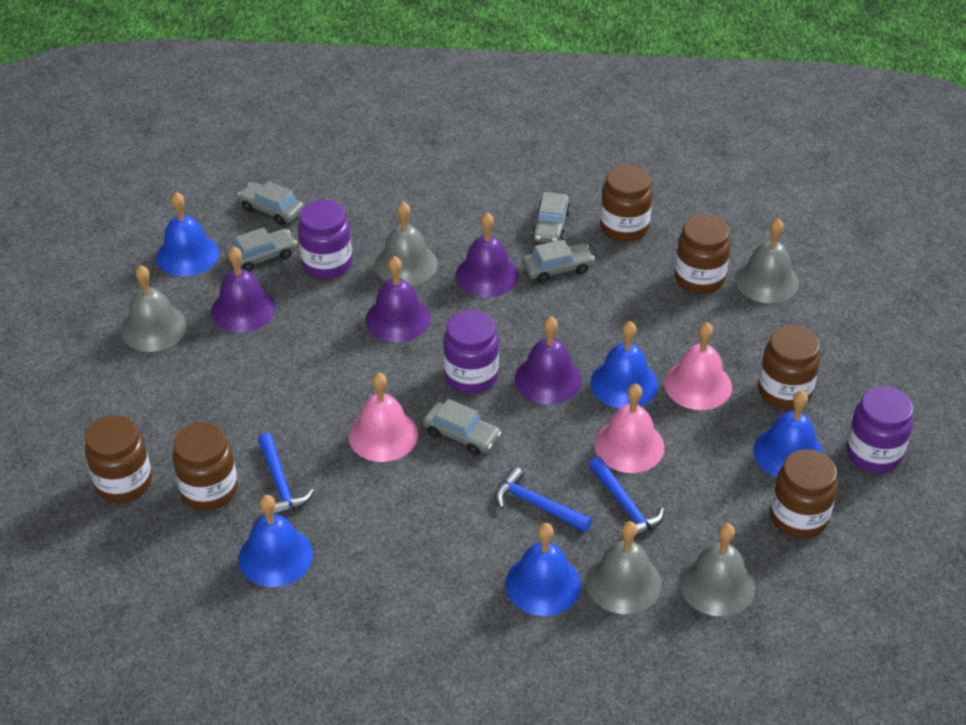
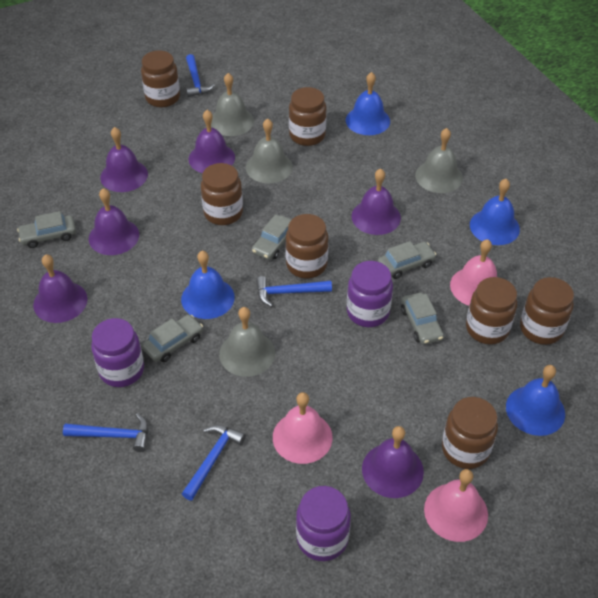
blue bell: 5 -> 4
blue hammer: 3 -> 4
brown jar: 6 -> 7
grey bell: 5 -> 4
purple bell: 4 -> 6

